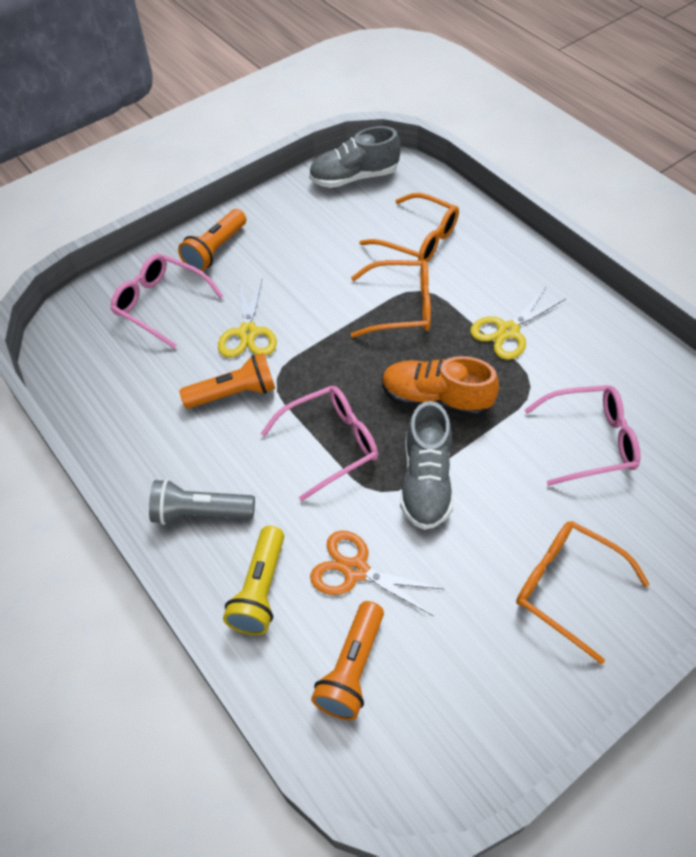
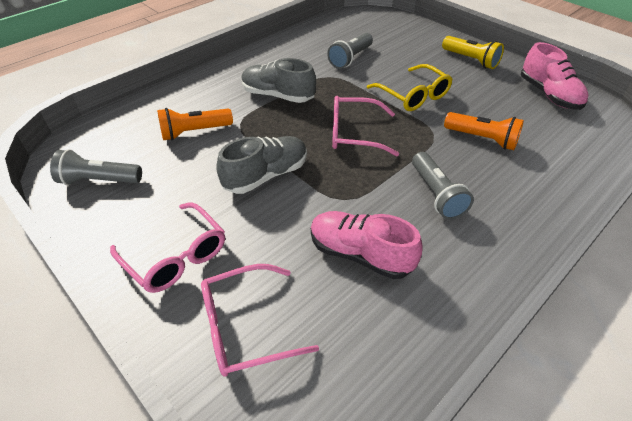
grey flashlight: 1 -> 3
orange flashlight: 3 -> 2
orange glasses: 3 -> 0
orange scissors: 1 -> 0
orange shoe: 1 -> 0
pink shoe: 0 -> 2
yellow glasses: 0 -> 1
yellow scissors: 2 -> 0

